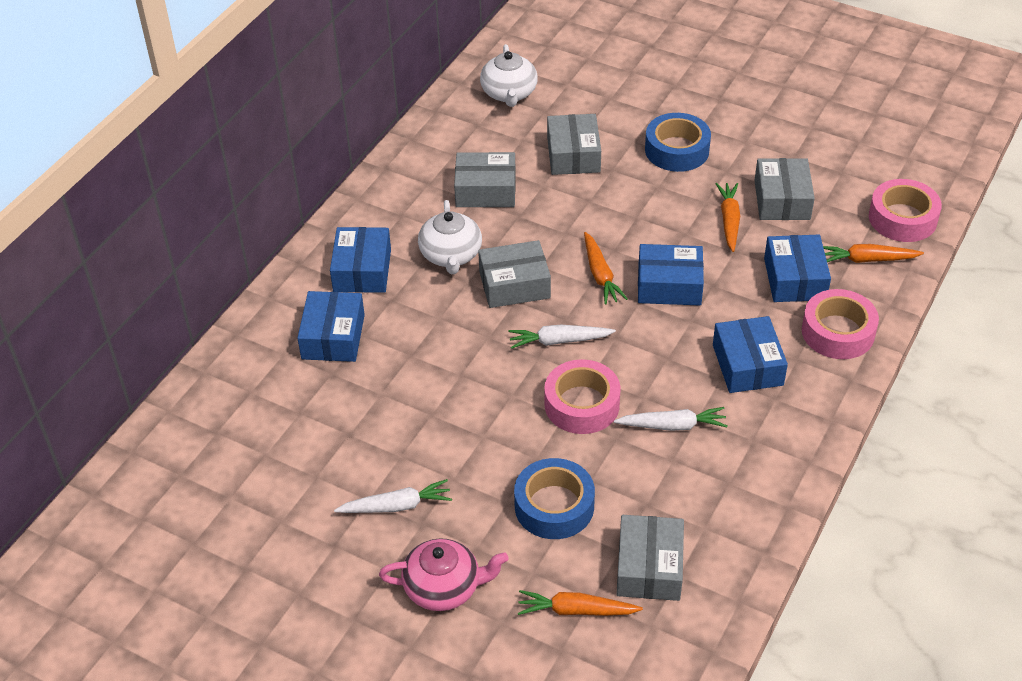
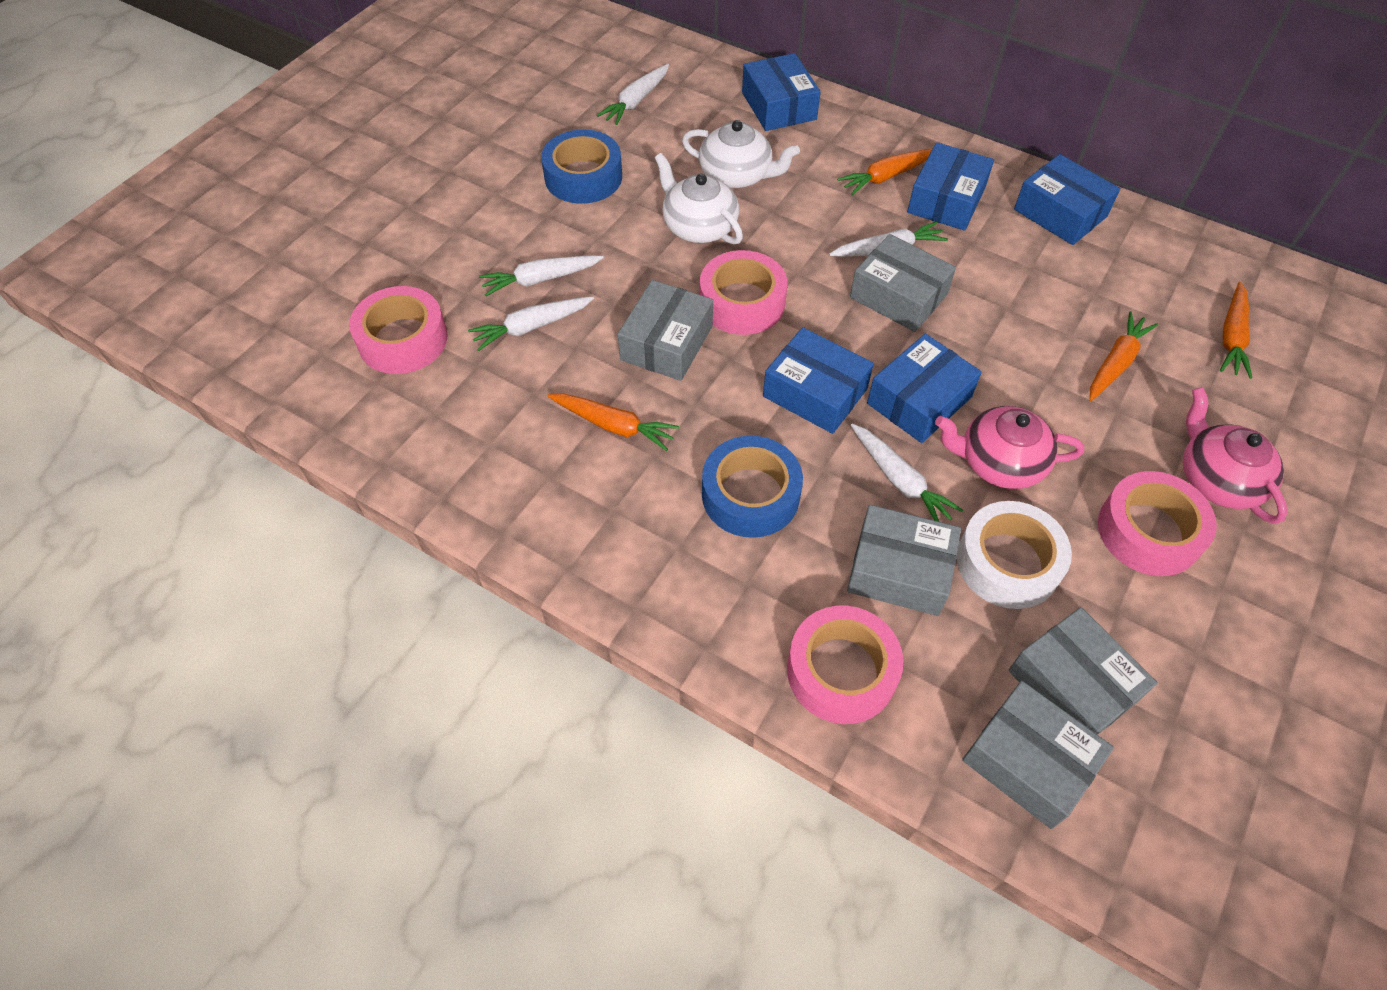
pink tape: 3 -> 4
pink teapot: 1 -> 2
white carrot: 3 -> 5
white tape: 0 -> 1

